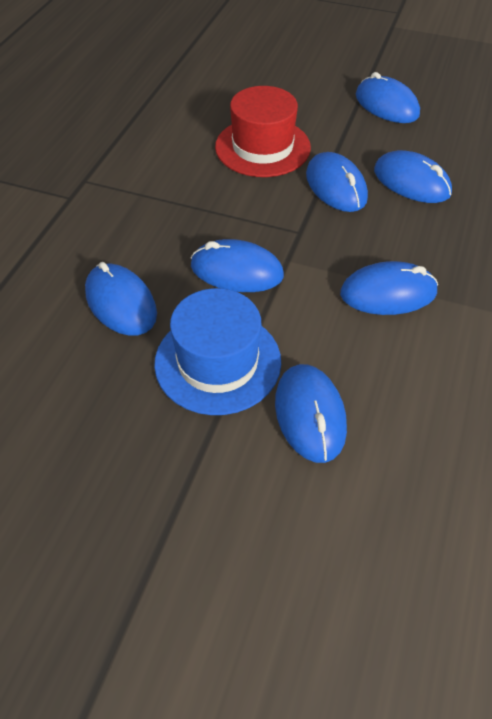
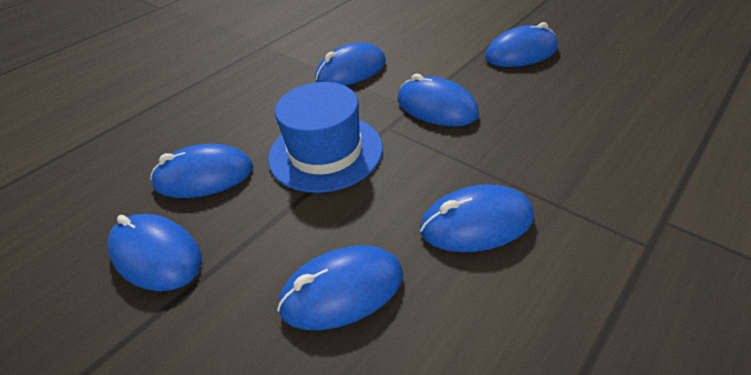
red hat: 1 -> 0

